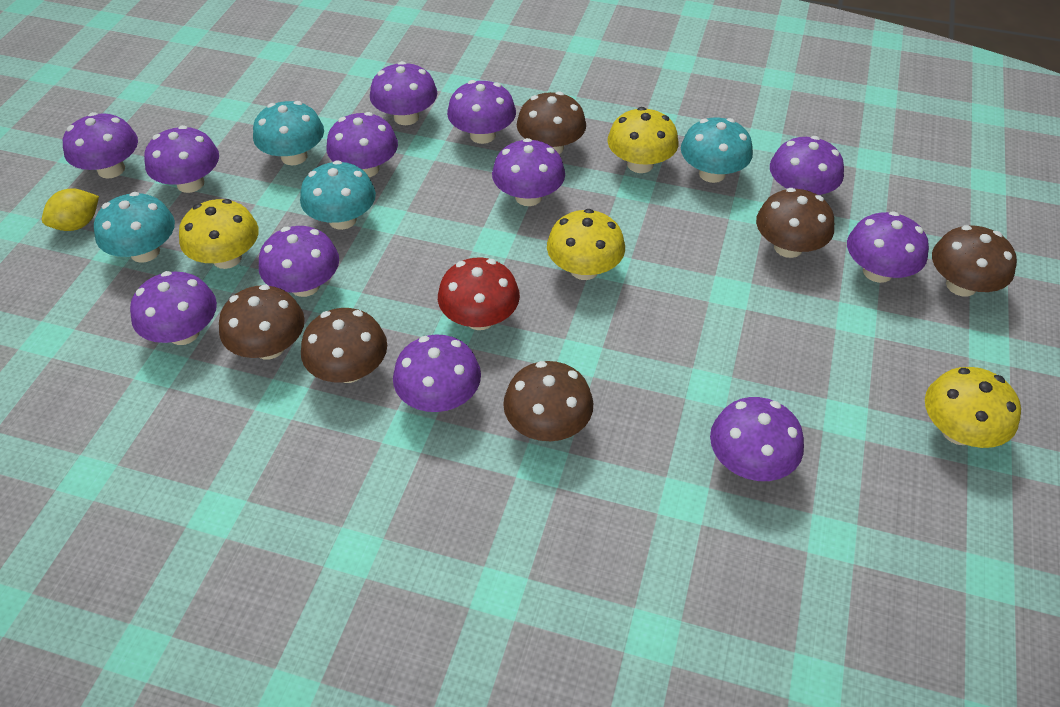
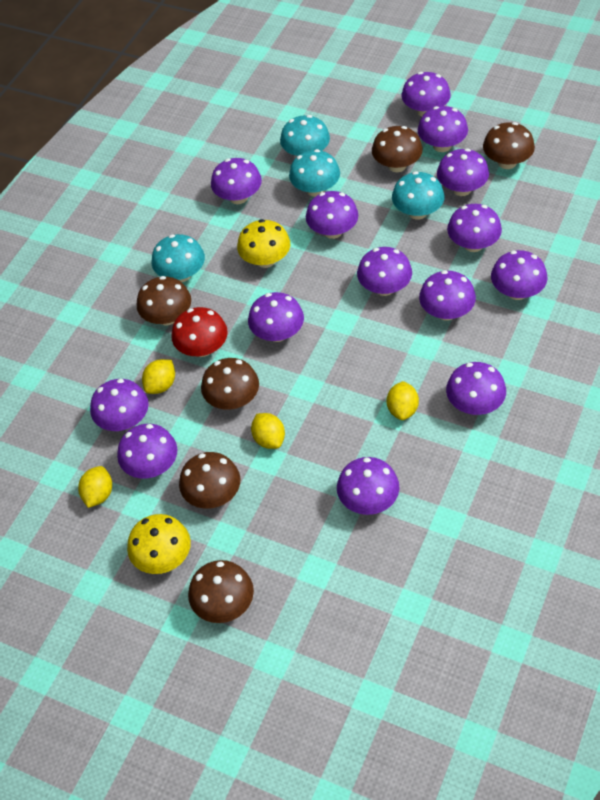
purple mushroom: 12 -> 14
yellow lemon: 1 -> 4
yellow mushroom: 4 -> 2

